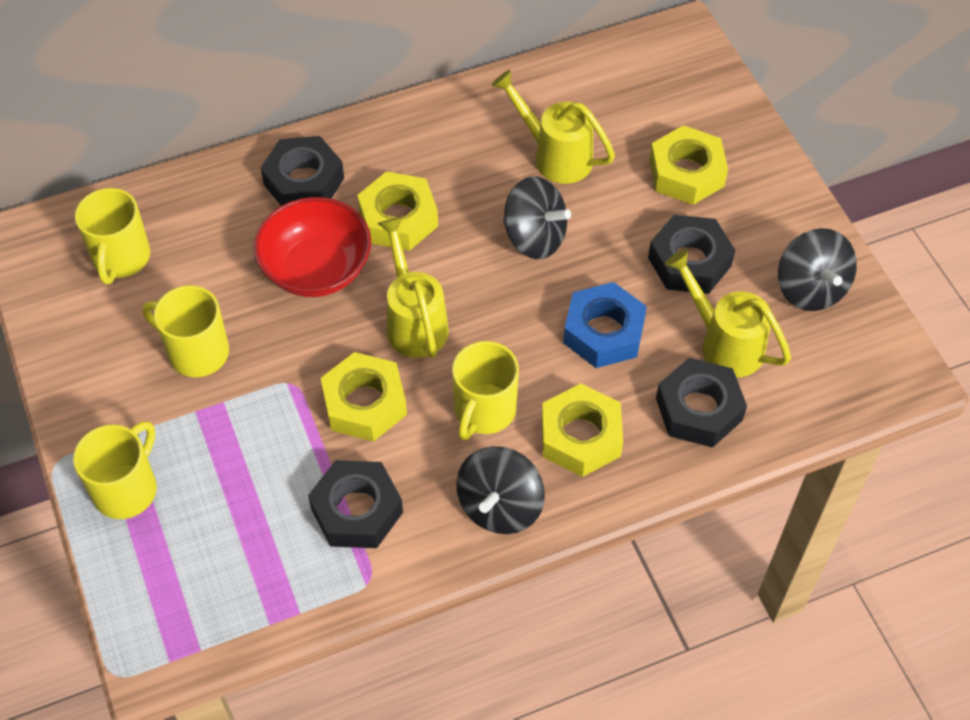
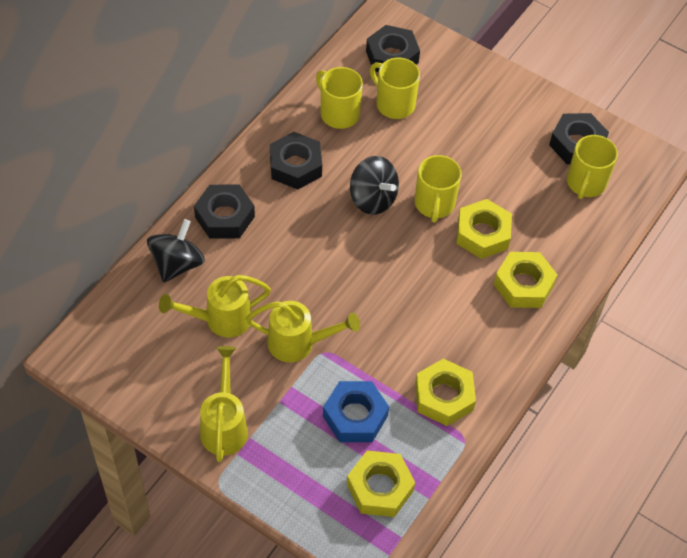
black spinning top: 3 -> 2
red bowl: 1 -> 0

